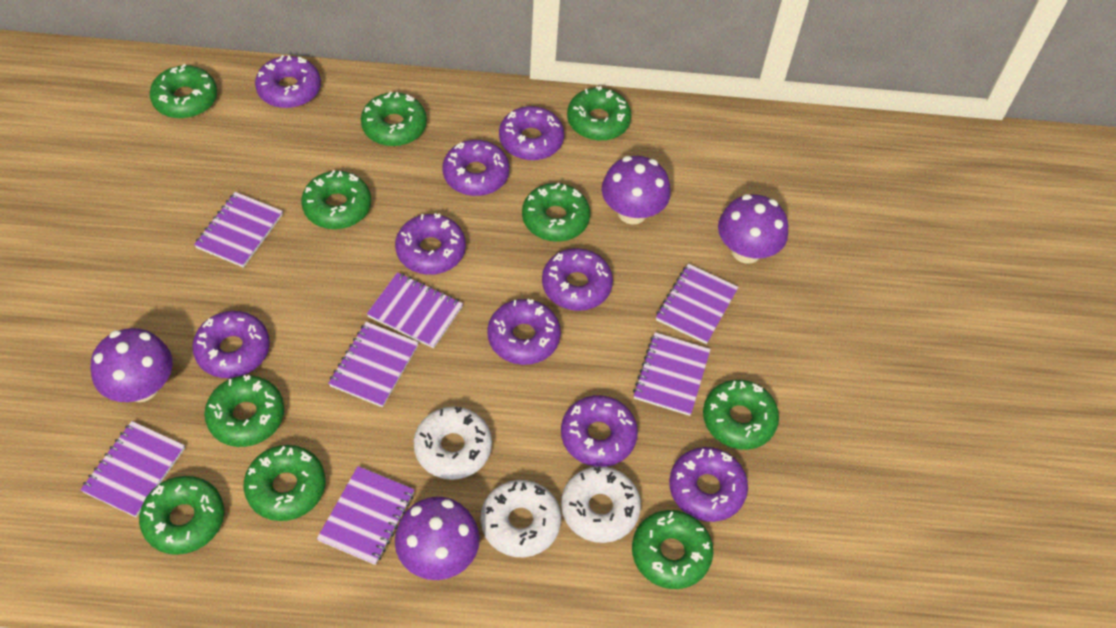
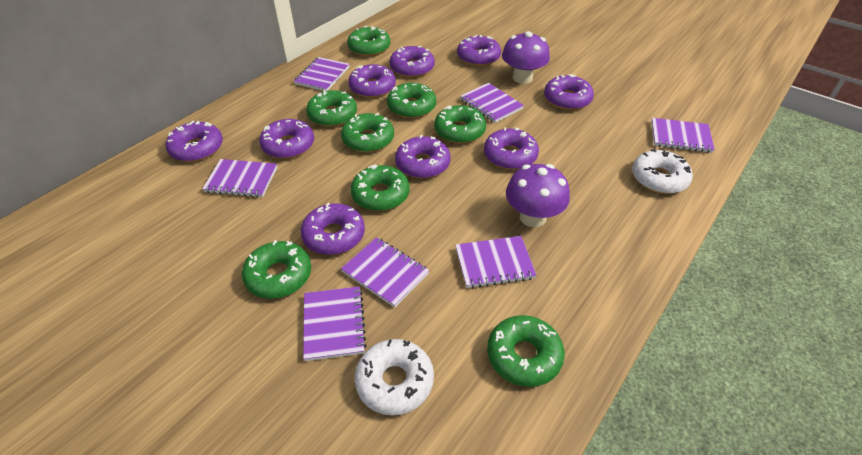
green donut: 10 -> 8
purple mushroom: 4 -> 2
white donut: 3 -> 2

